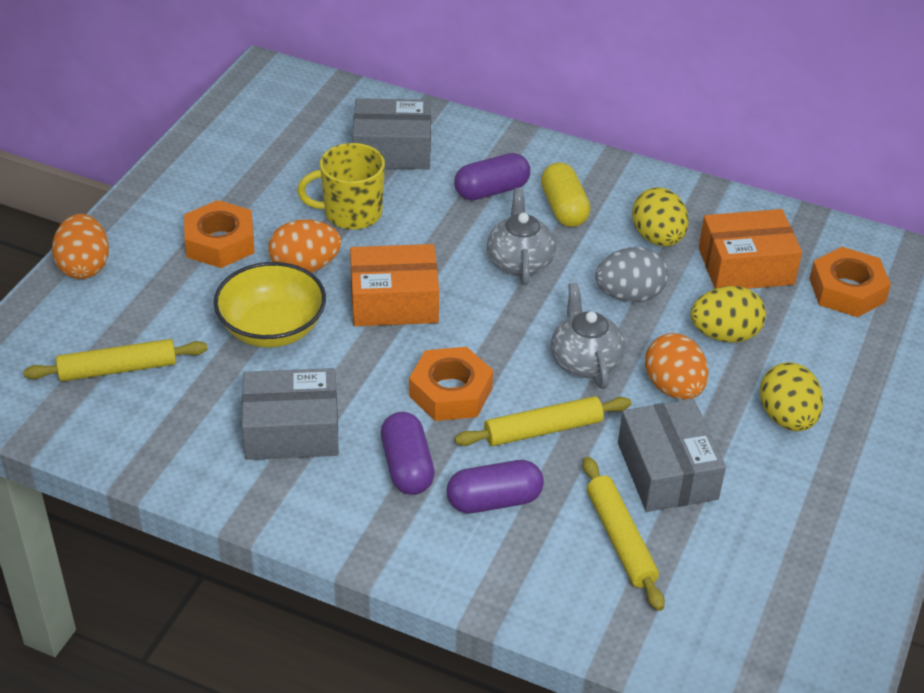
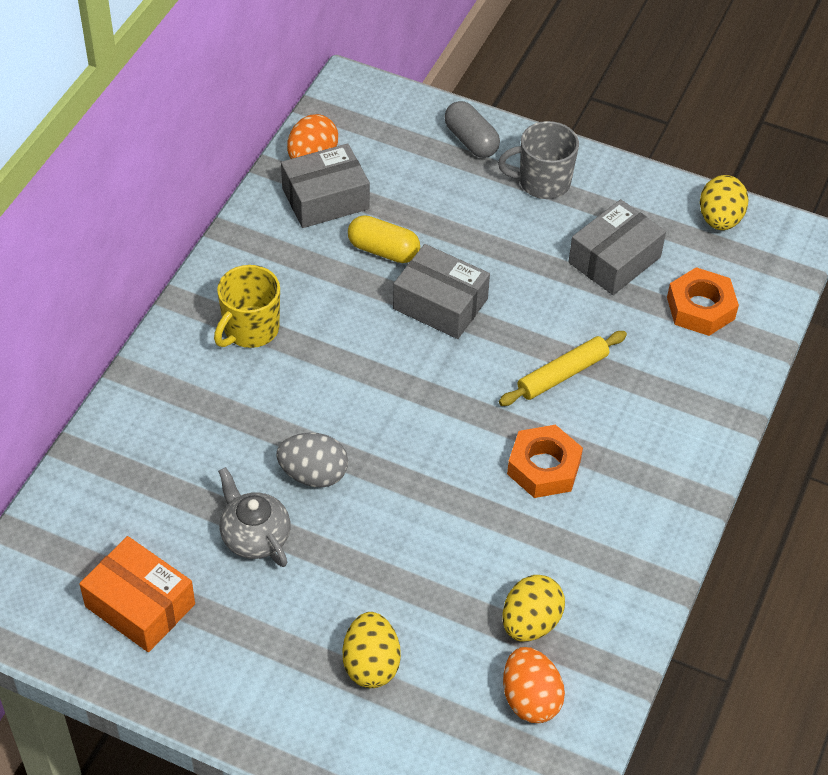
grey capsule: 0 -> 1
grey mug: 0 -> 1
grey teapot: 2 -> 1
orange box: 2 -> 1
orange egg: 3 -> 2
orange nut: 3 -> 2
purple capsule: 3 -> 0
yellow bowl: 1 -> 0
yellow rolling pin: 3 -> 1

